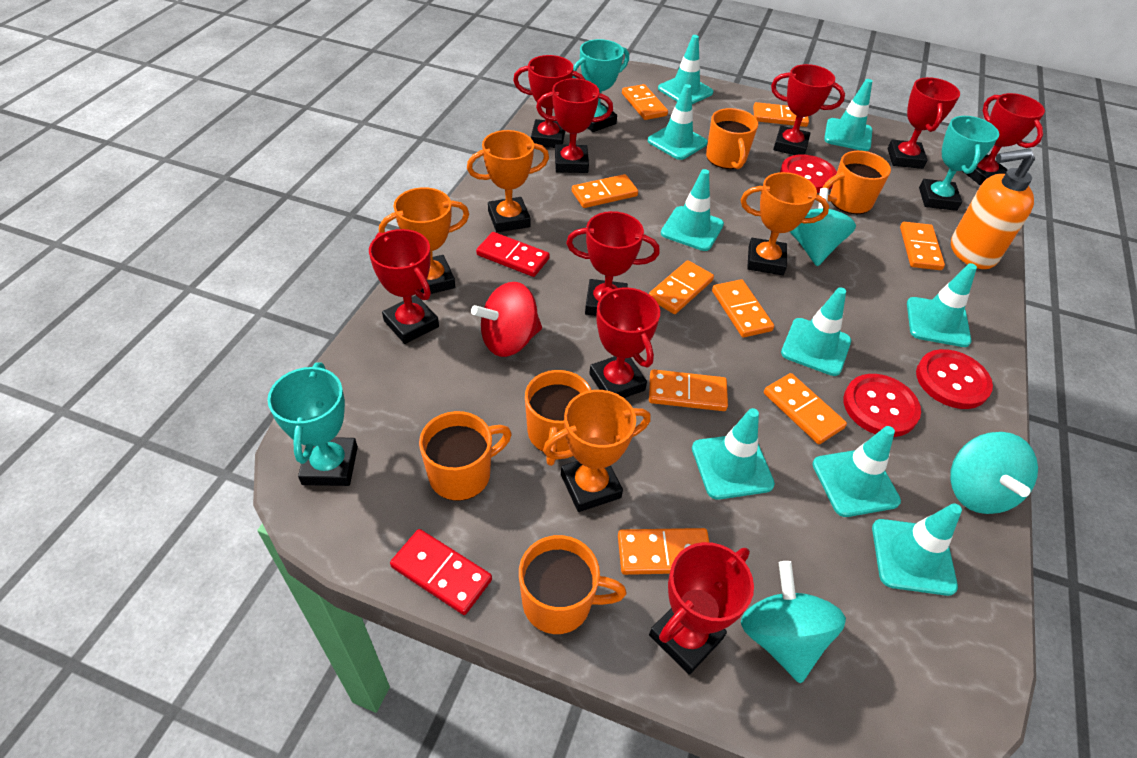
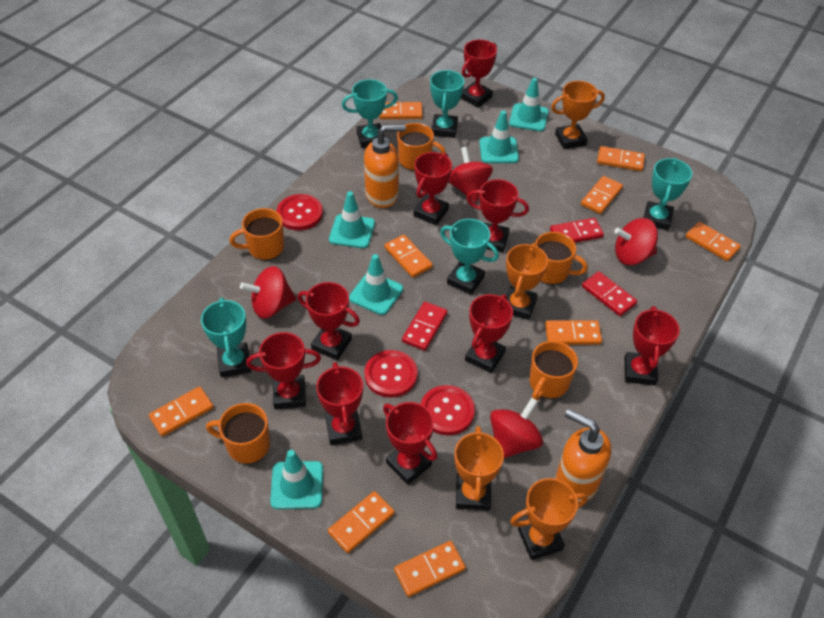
orange soap dispenser: 1 -> 2
red domino: 2 -> 3
red spinning top: 1 -> 4
turquoise spinning top: 3 -> 0
turquoise traffic cone: 9 -> 5
turquoise trophy: 3 -> 5

